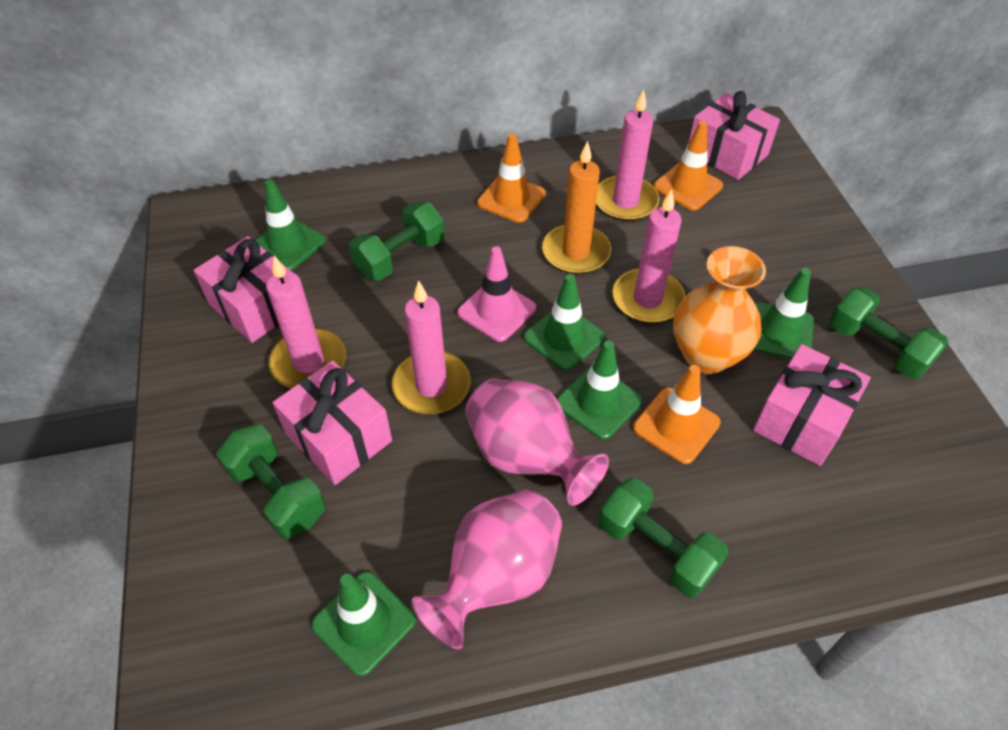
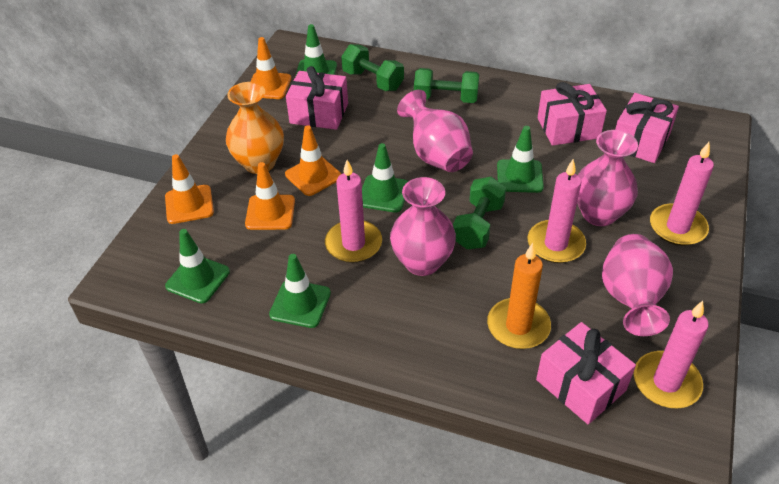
green dumbbell: 4 -> 3
orange traffic cone: 3 -> 4
pink traffic cone: 1 -> 0
pink vase: 2 -> 4

